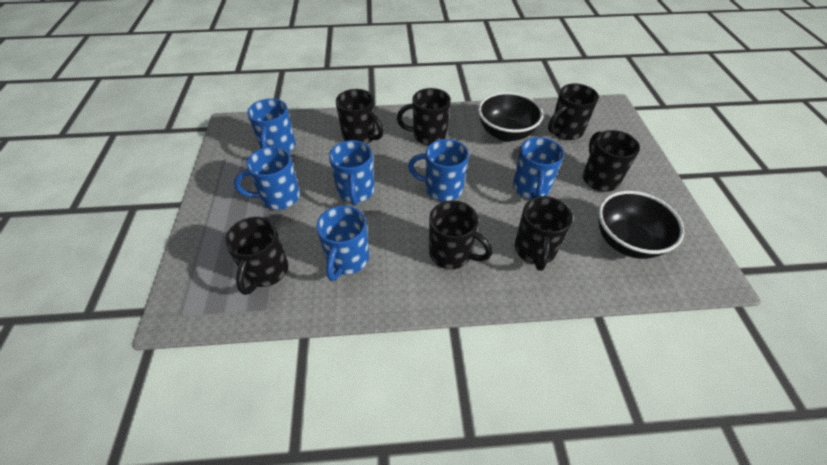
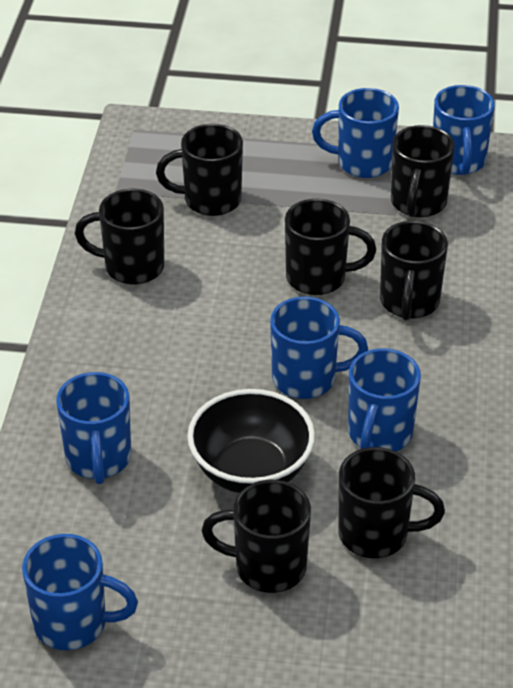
black bowl: 2 -> 1

